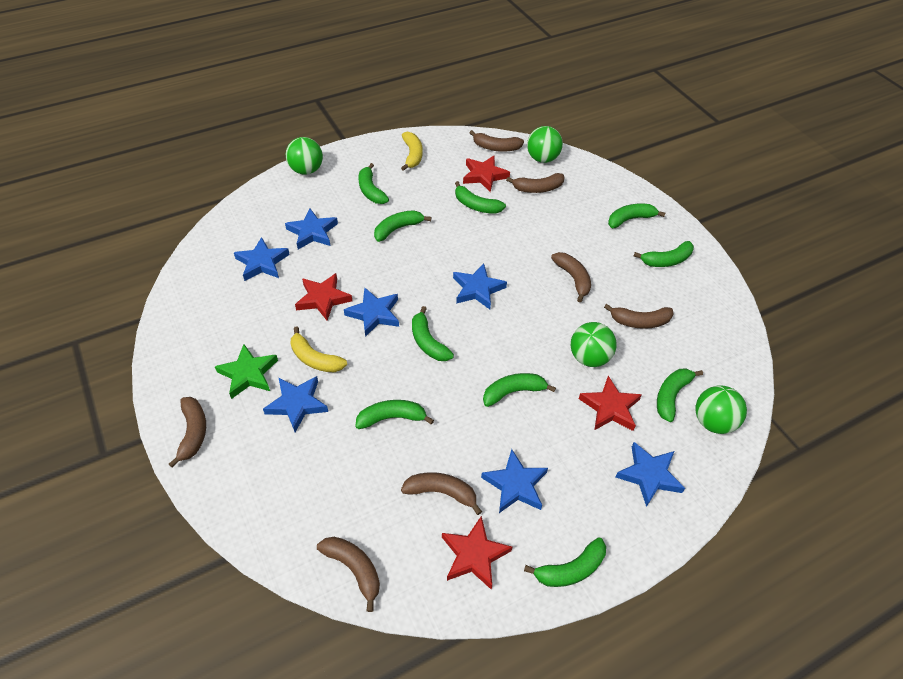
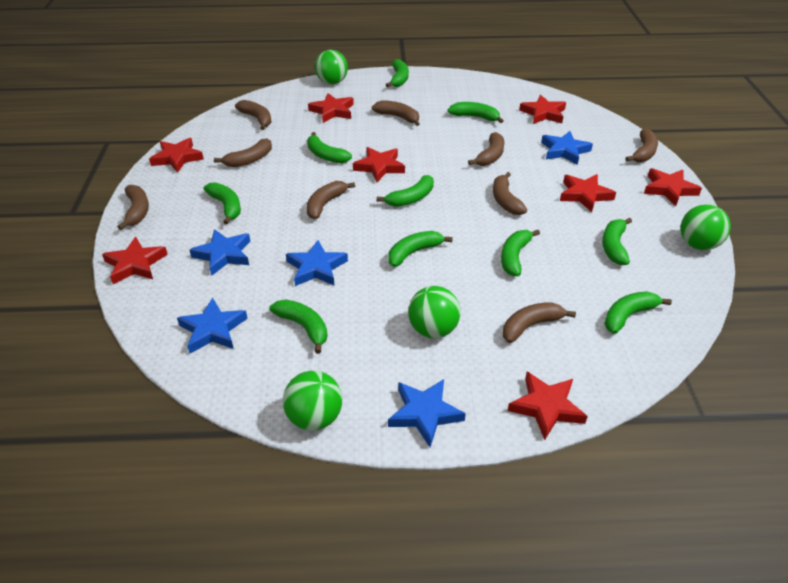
blue star: 7 -> 5
brown banana: 7 -> 9
green star: 1 -> 0
red star: 4 -> 8
yellow banana: 2 -> 0

